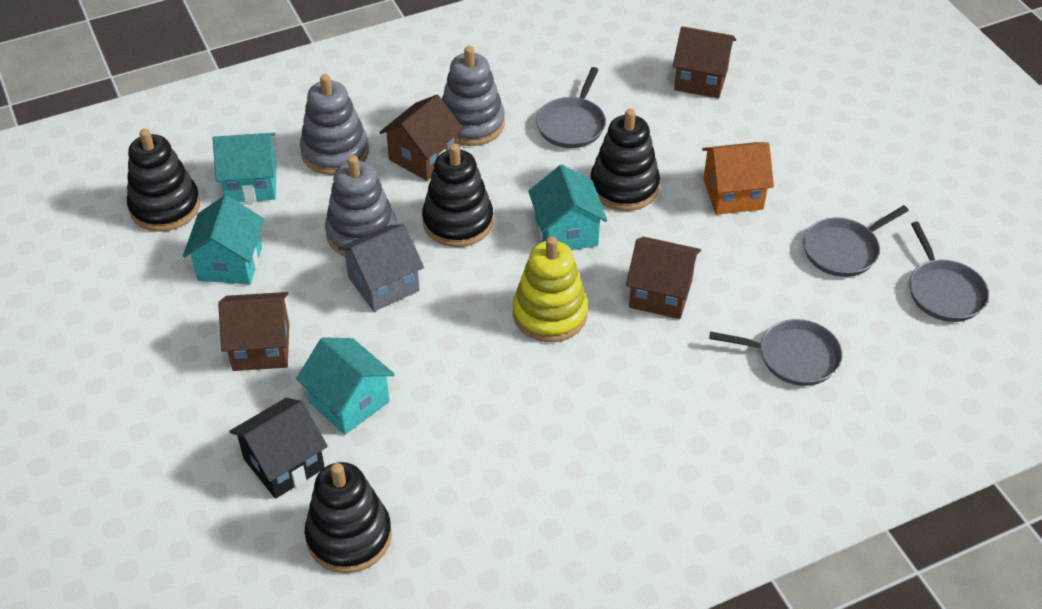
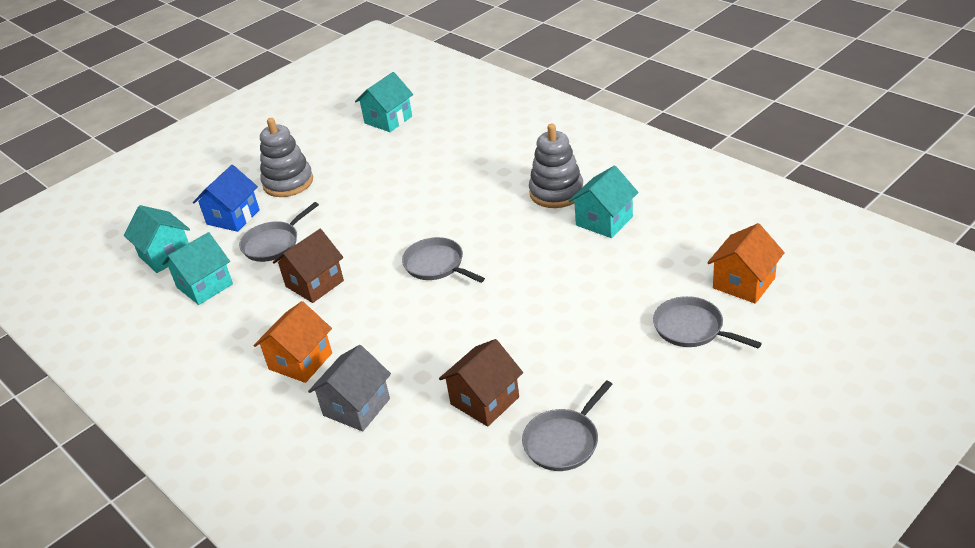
black house: 1 -> 0
black stacking toy: 4 -> 0
blue house: 0 -> 1
brown house: 4 -> 2
grey stacking toy: 3 -> 2
orange house: 1 -> 2
yellow stacking toy: 1 -> 0

